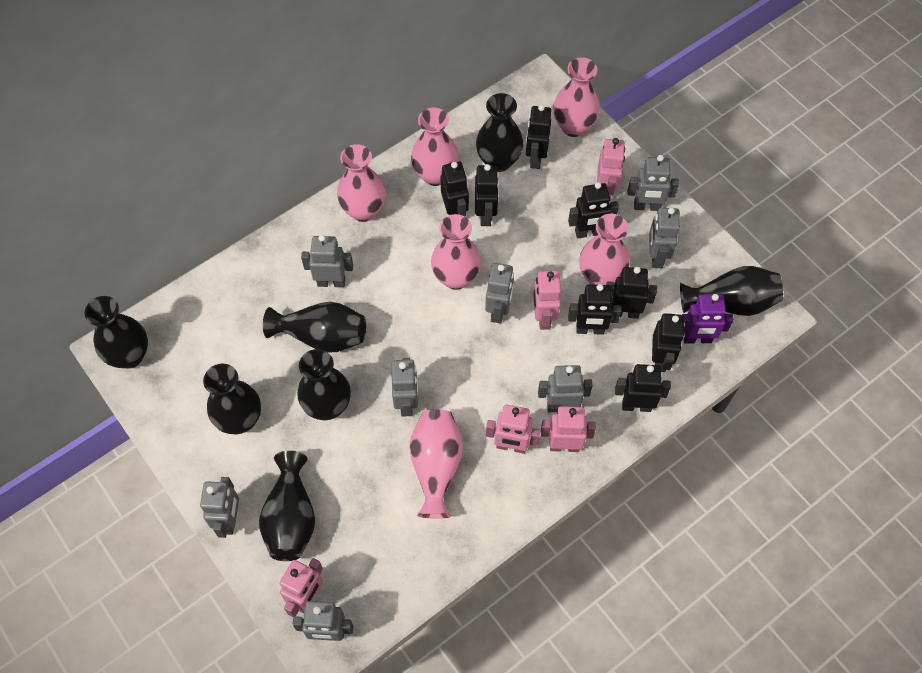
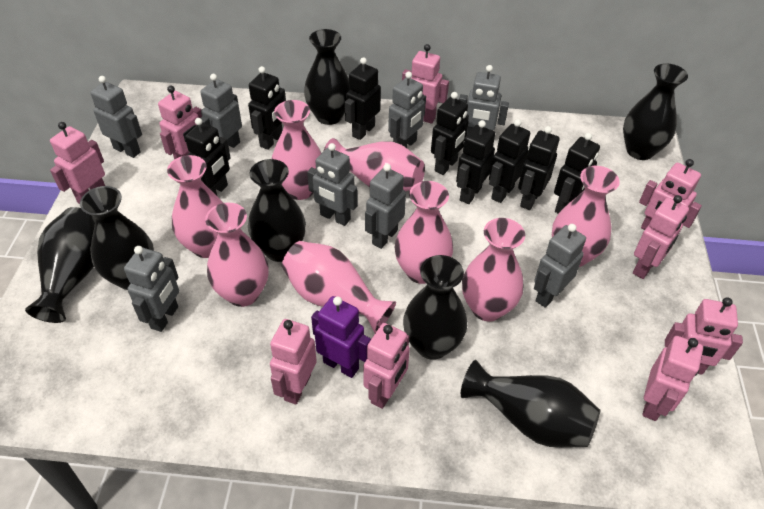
pink robot: 5 -> 9
pink vase: 6 -> 8

